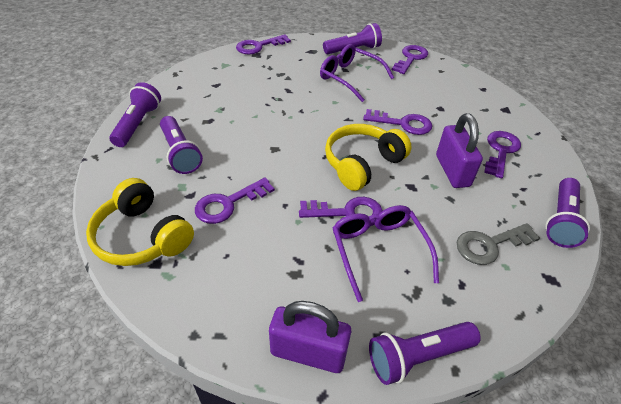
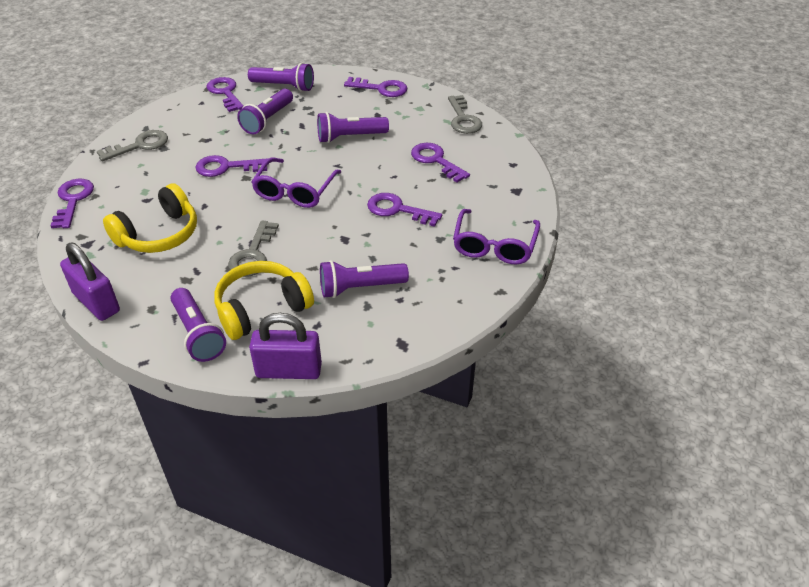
grey key: 1 -> 3

